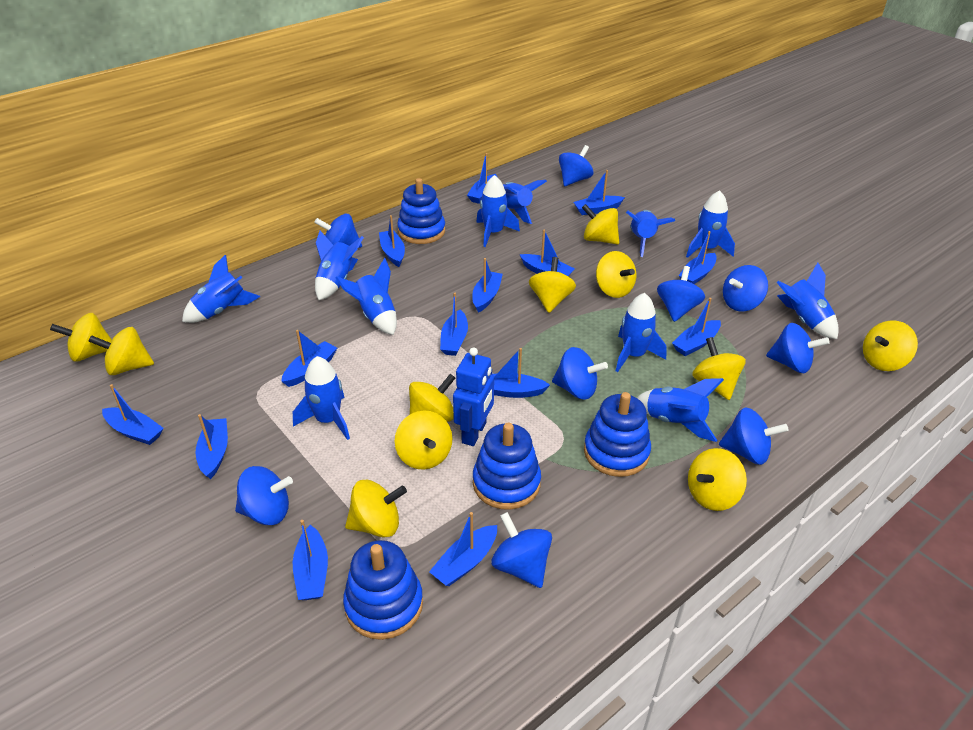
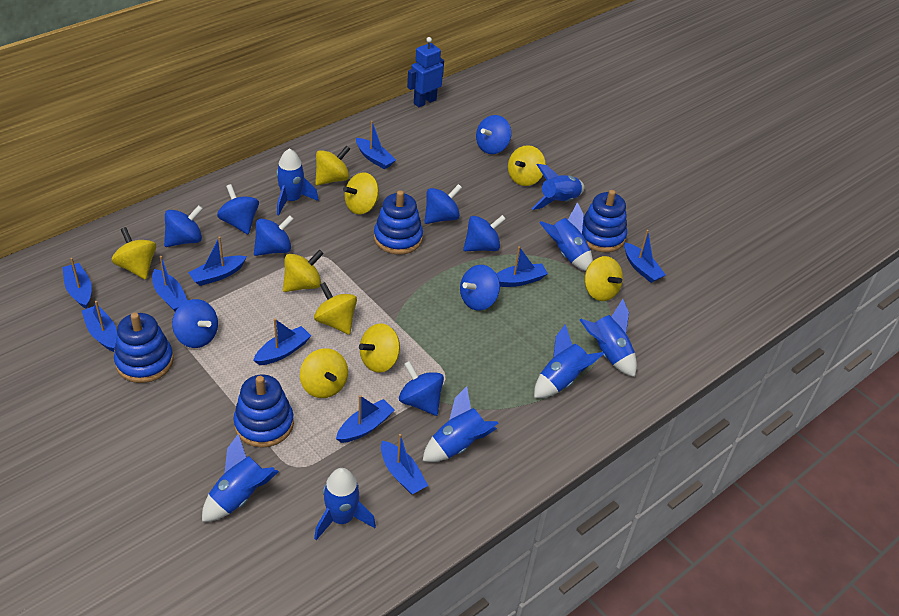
blue boat: 14 -> 10
blue rocket: 11 -> 8
yellow spinning top: 11 -> 9

